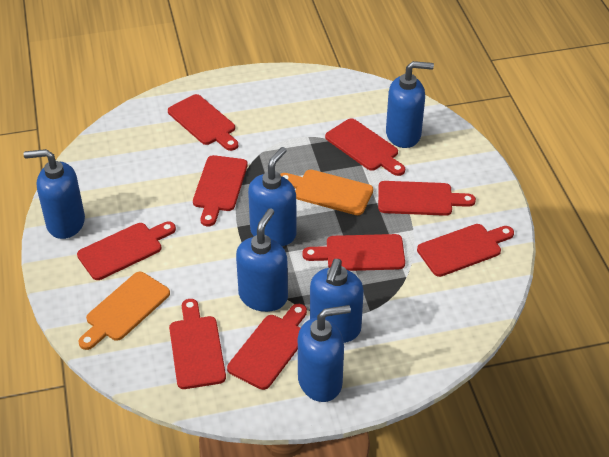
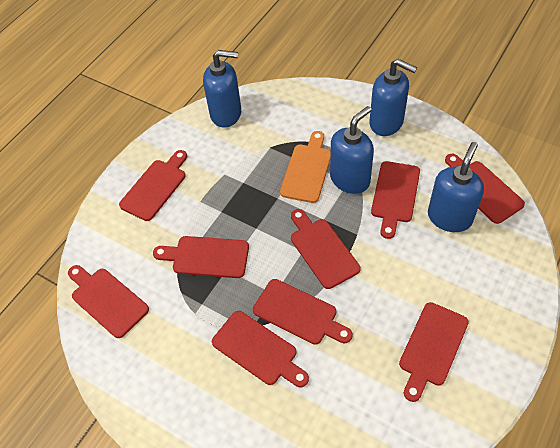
blue soap dispenser: 6 -> 4
orange cutting board: 2 -> 1

